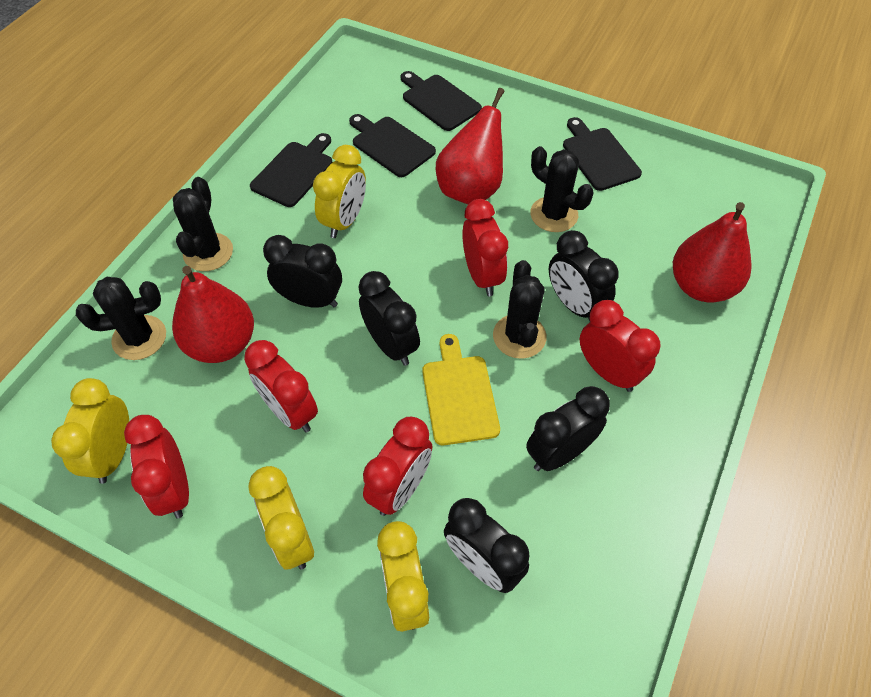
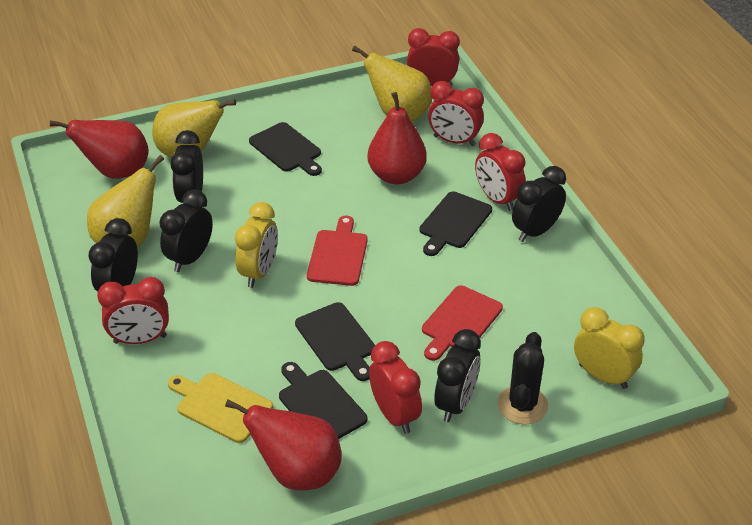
black cactus: 4 -> 1
red cutting board: 0 -> 2
yellow clock: 4 -> 2
yellow pear: 0 -> 3

